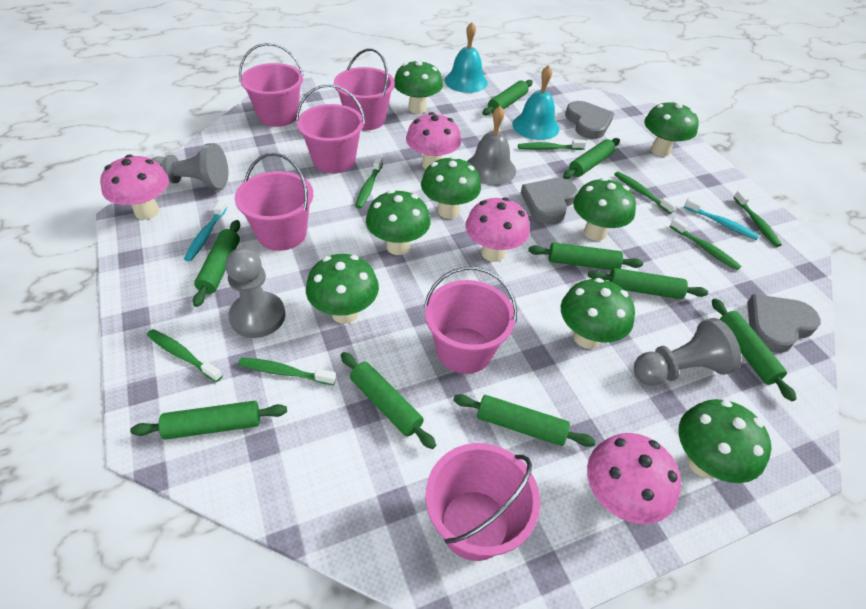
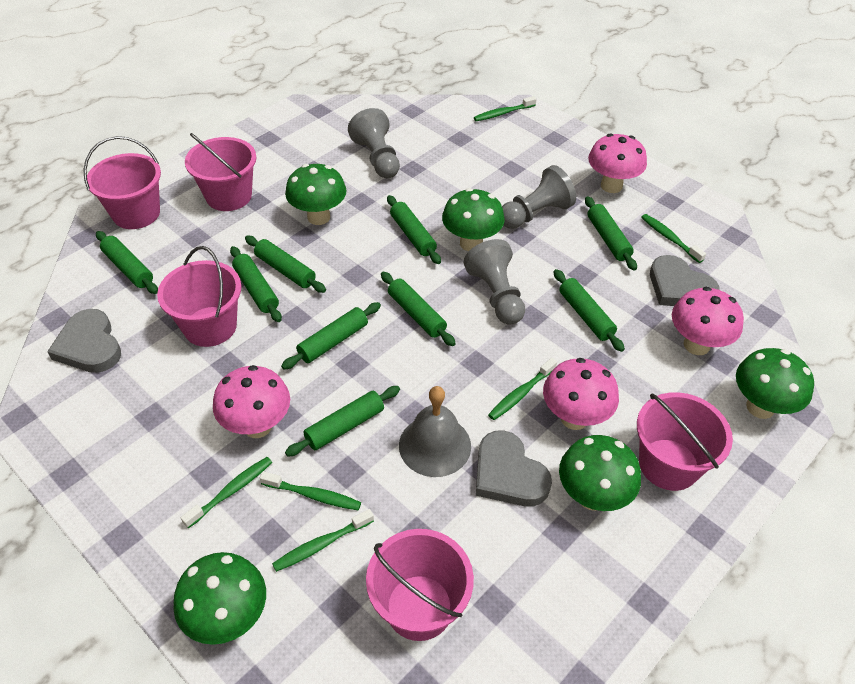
green mushroom: 8 -> 5
green toothbrush: 7 -> 6
pink bucket: 6 -> 5
turquoise bell: 2 -> 0
turquoise toothbrush: 2 -> 0

